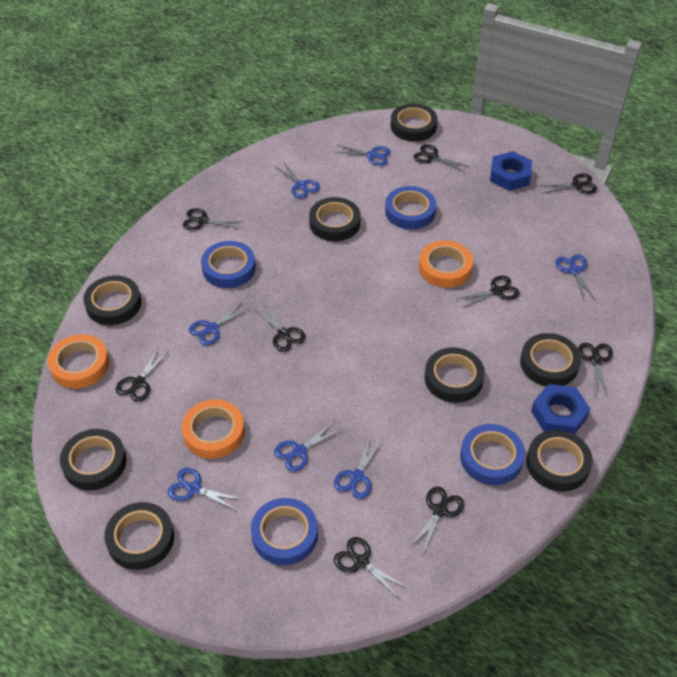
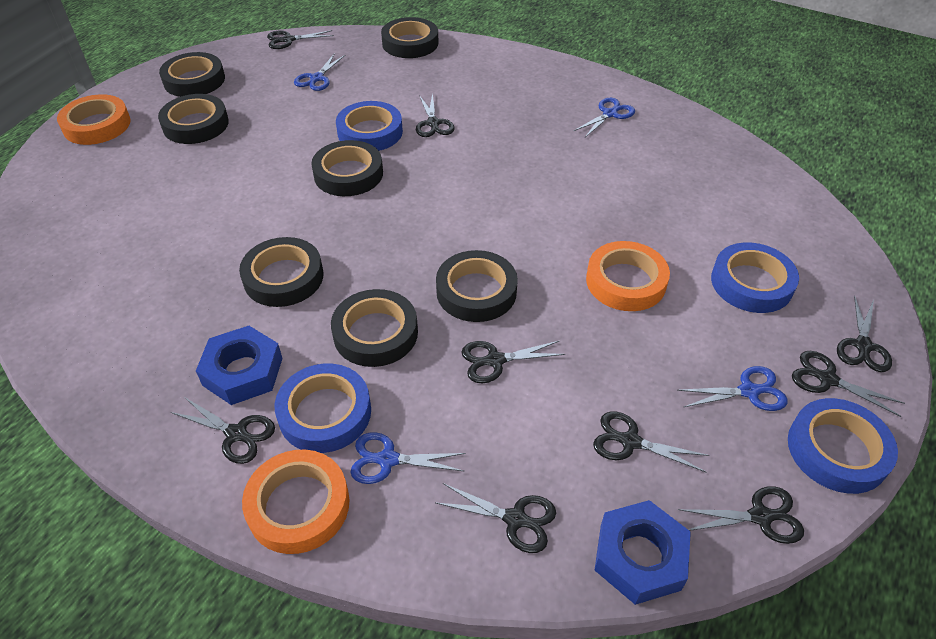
black tape: 8 -> 7
blue scissors: 7 -> 4

